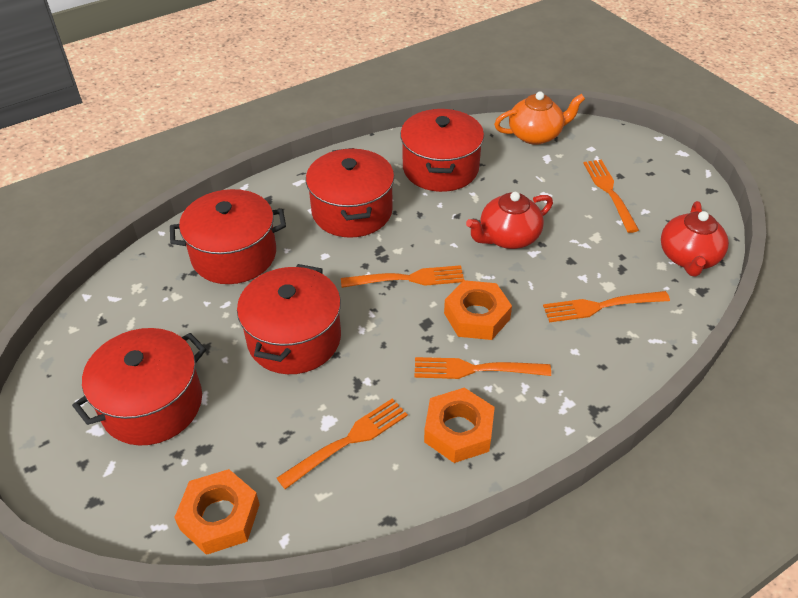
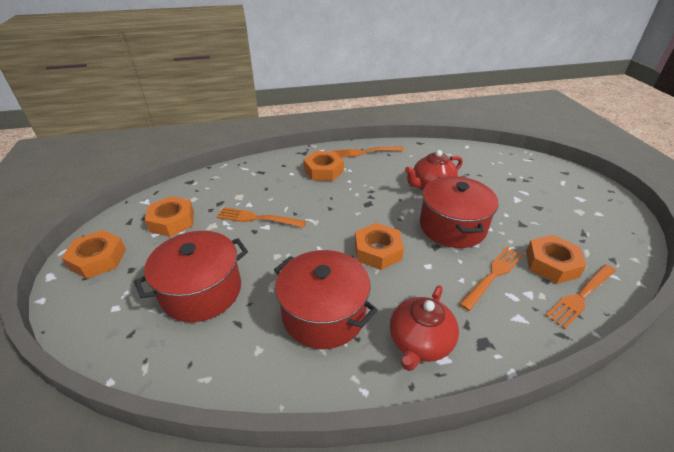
orange fork: 5 -> 4
orange nut: 3 -> 5
orange teapot: 1 -> 0
red pot: 5 -> 3

